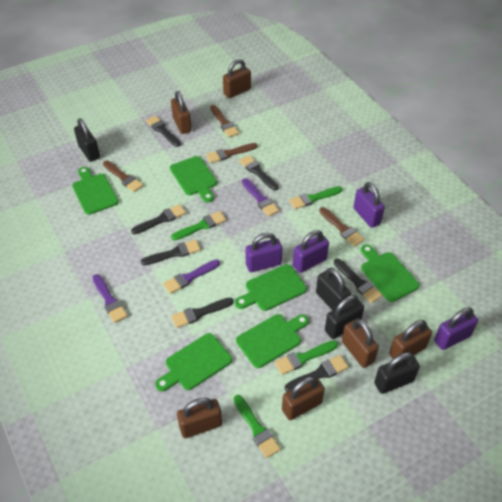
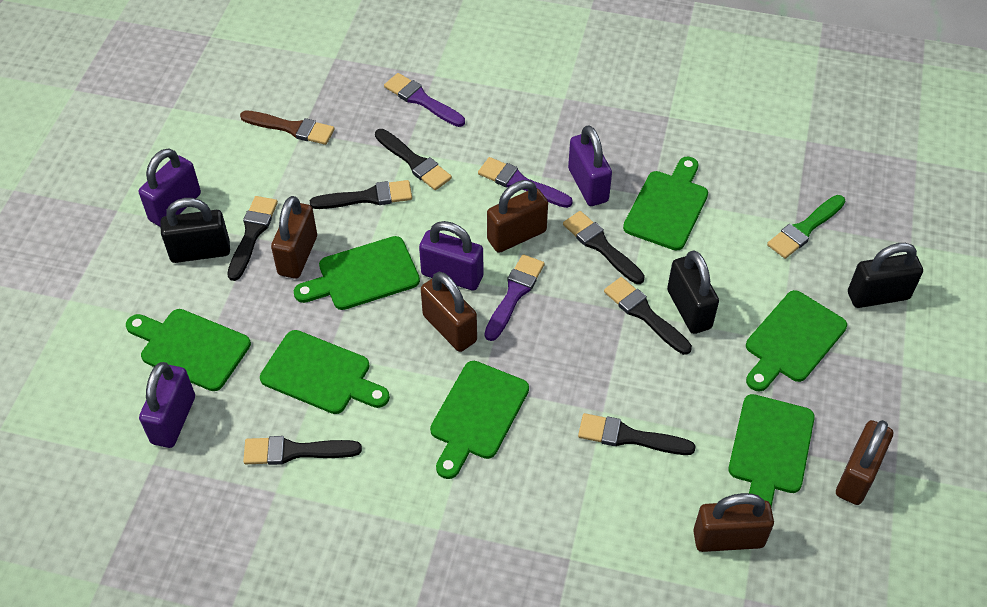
black padlock: 4 -> 3
brown brush: 4 -> 1
brown padlock: 6 -> 5
green brush: 4 -> 1
green cutting board: 6 -> 7

